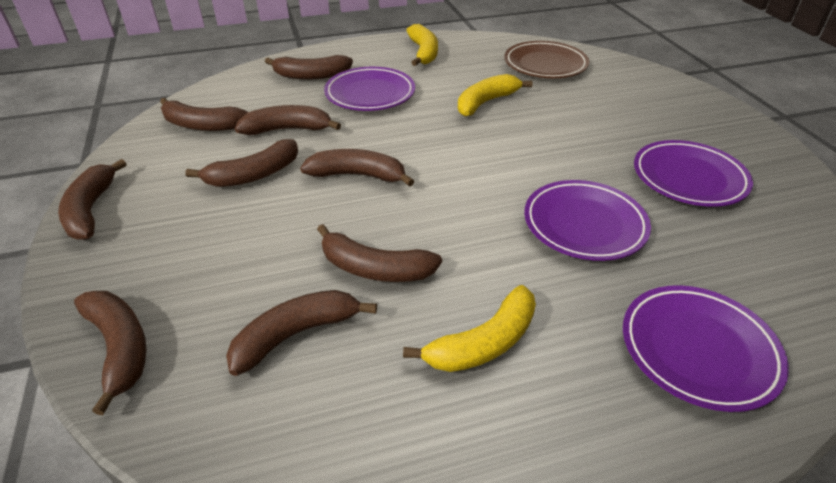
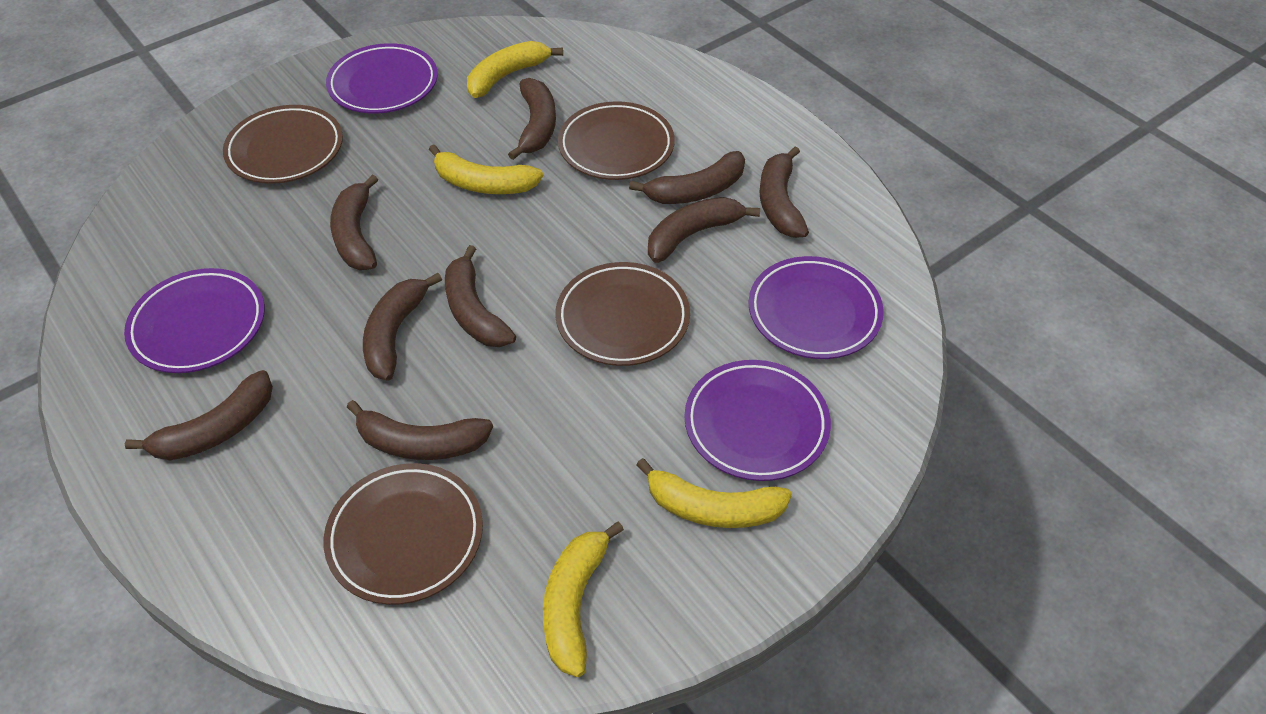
brown plate: 1 -> 4
yellow banana: 3 -> 4

